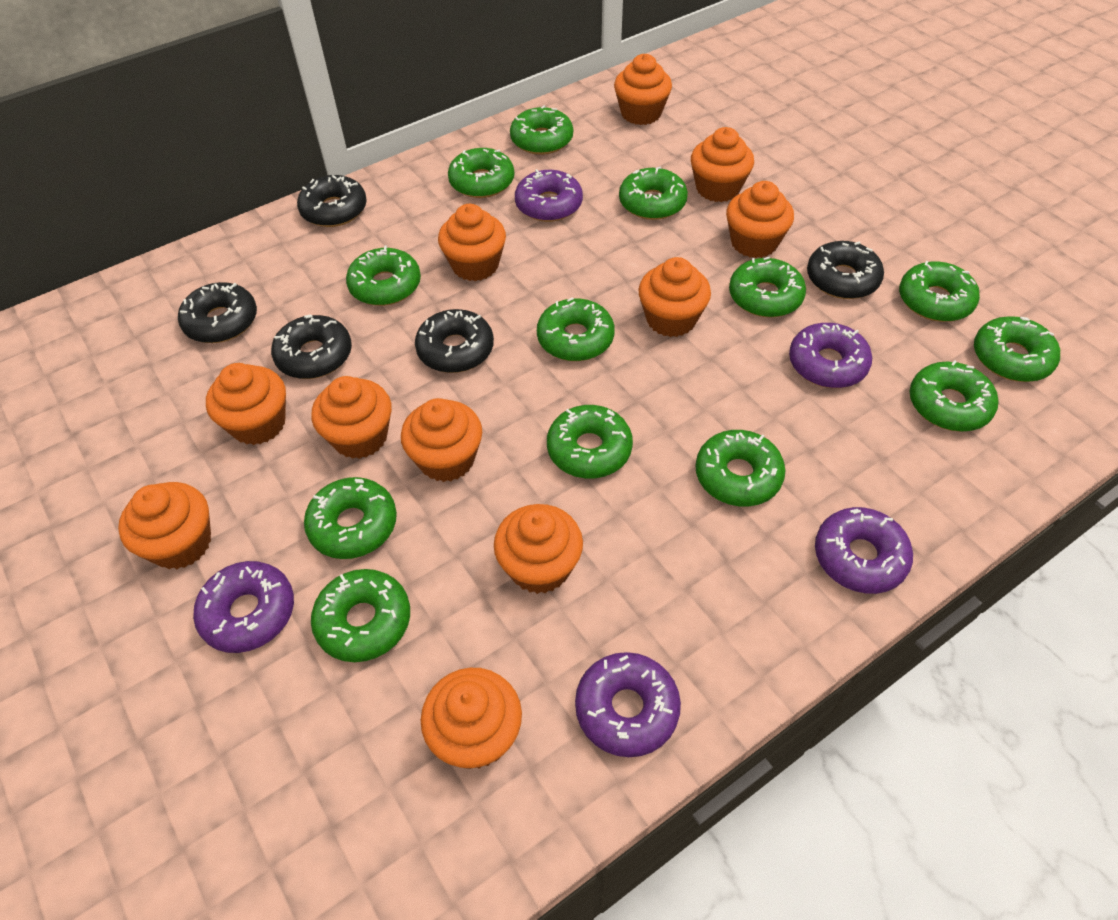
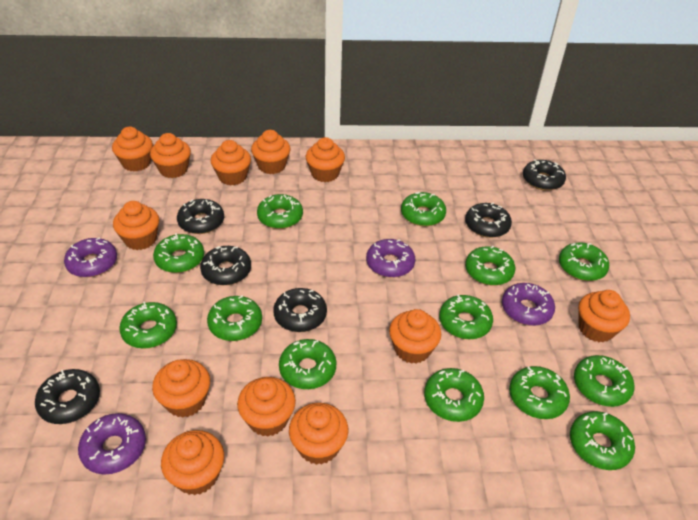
black donut: 5 -> 6
orange cupcake: 11 -> 12
purple donut: 5 -> 4

